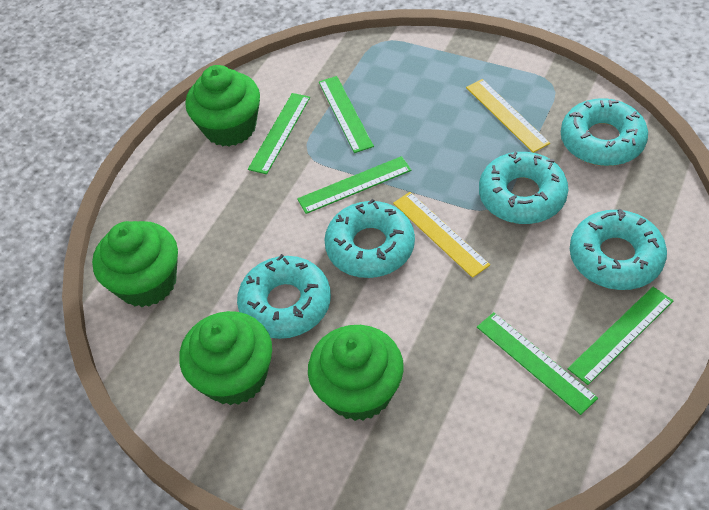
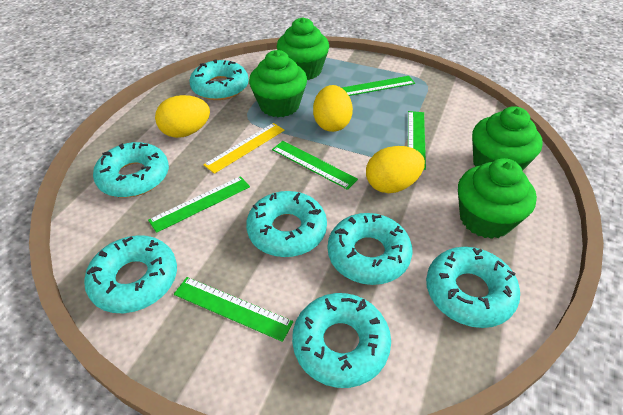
turquoise donut: 5 -> 7
yellow egg: 0 -> 3
yellow ruler: 2 -> 1

